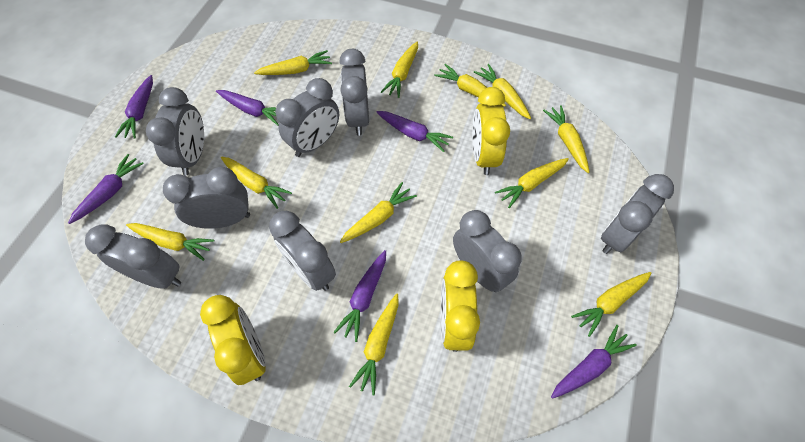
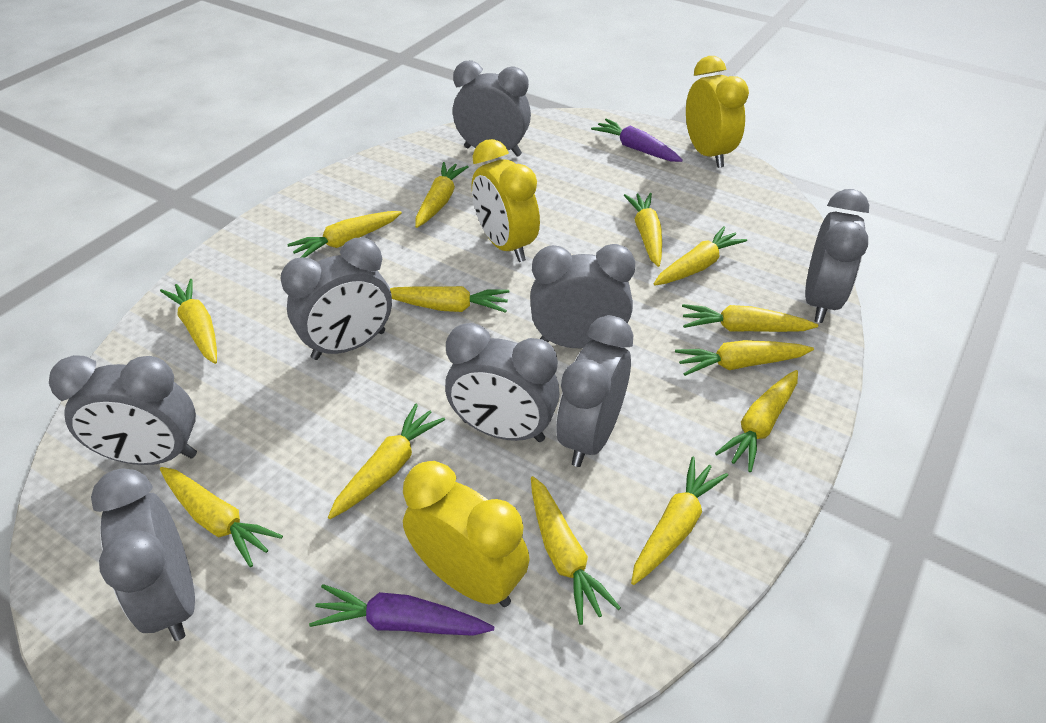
purple carrot: 6 -> 2
yellow carrot: 11 -> 13

